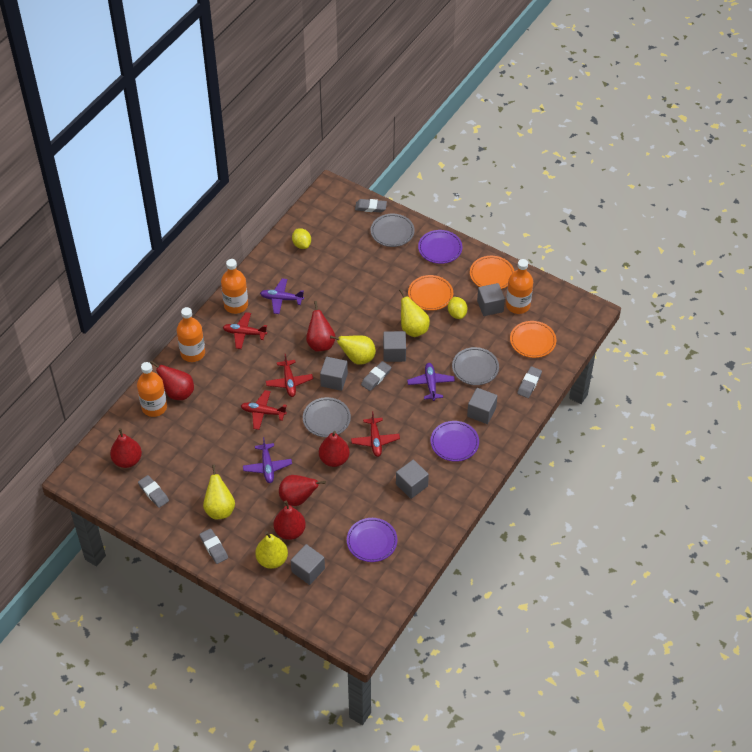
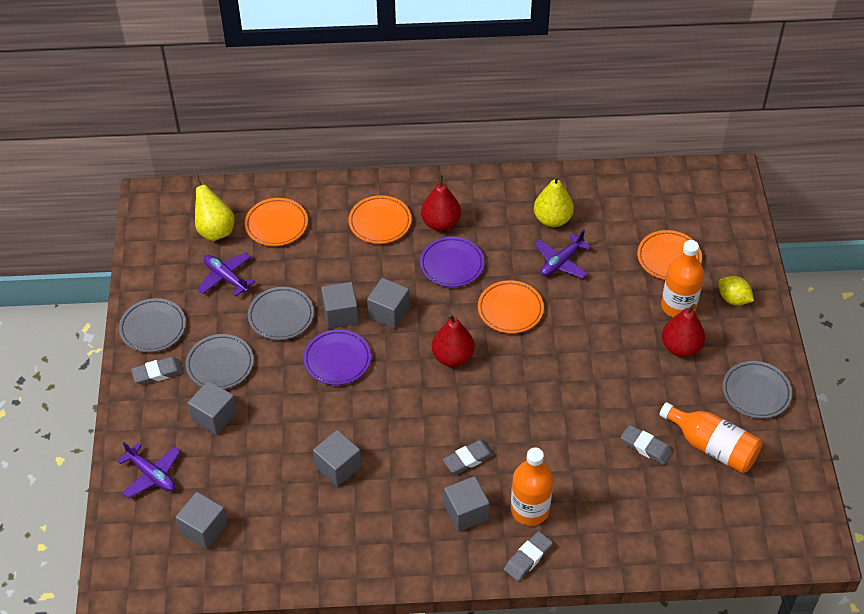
grey eraser: 5 -> 4
grey plate: 3 -> 4
orange bottle: 4 -> 3
orange plate: 3 -> 4
purple plate: 3 -> 2
red pear: 6 -> 3
red plane: 4 -> 0
yellow lemon: 2 -> 1
yellow pear: 4 -> 2

